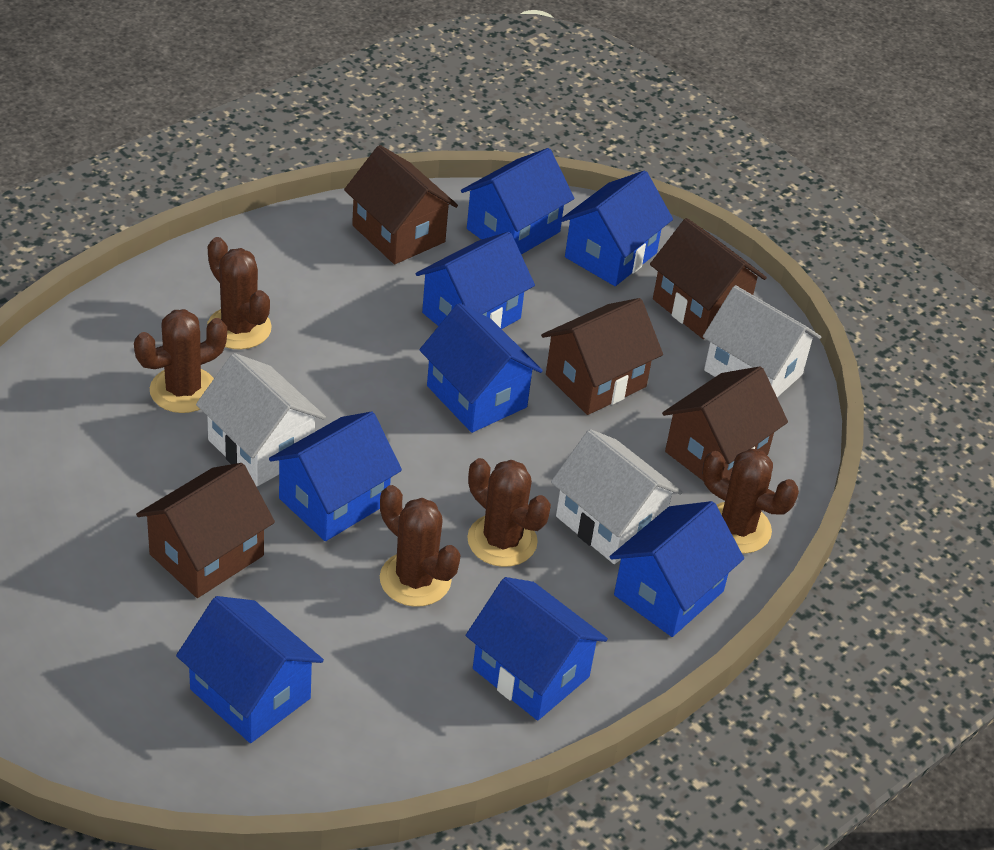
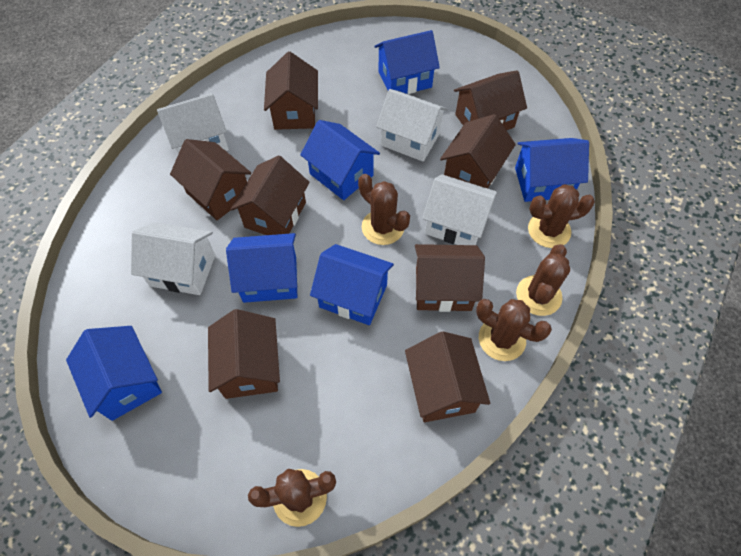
blue house: 8 -> 6
brown house: 5 -> 8
white house: 3 -> 4

